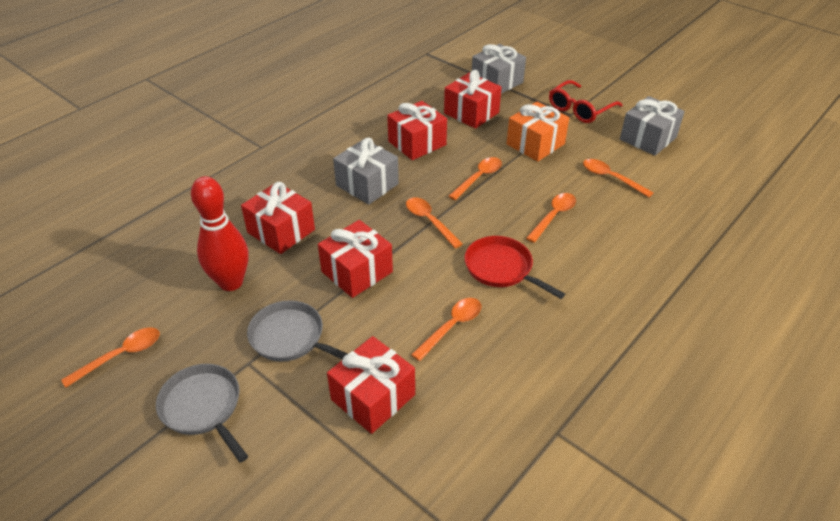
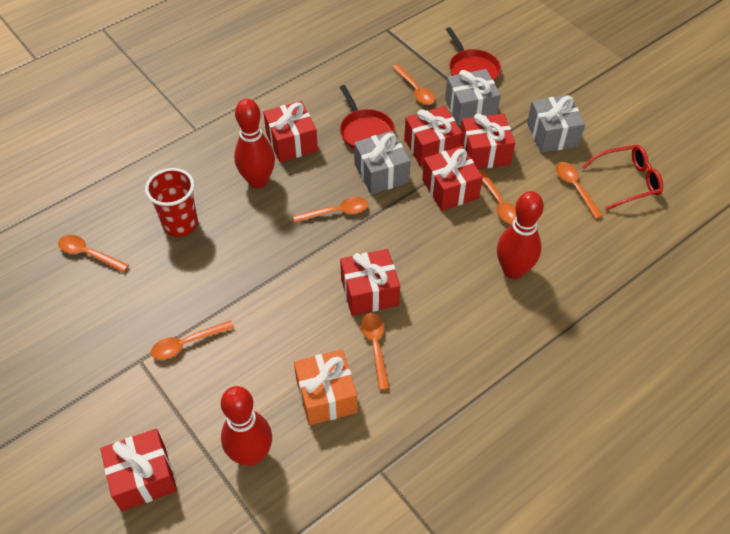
grey pan: 2 -> 0
orange spoon: 6 -> 7
red bowling pin: 1 -> 3
red cup: 0 -> 1
red gift: 5 -> 6
red pan: 1 -> 2

